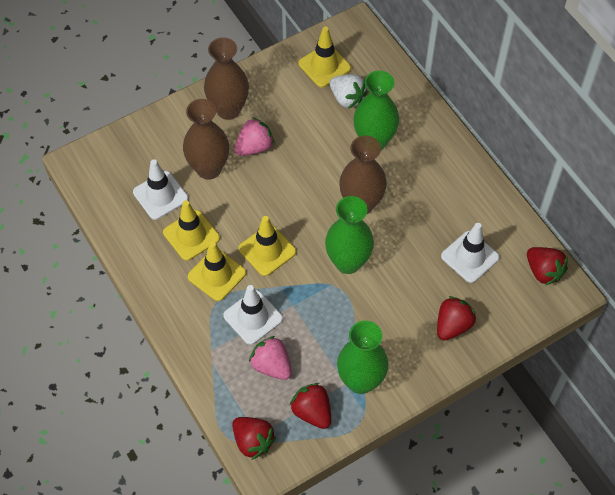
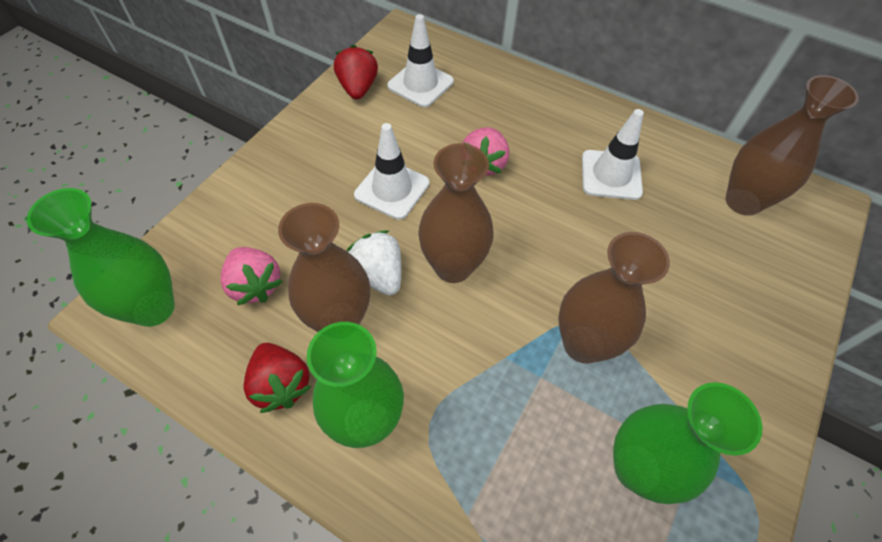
brown vase: 3 -> 4
red strawberry: 4 -> 2
yellow traffic cone: 4 -> 0

